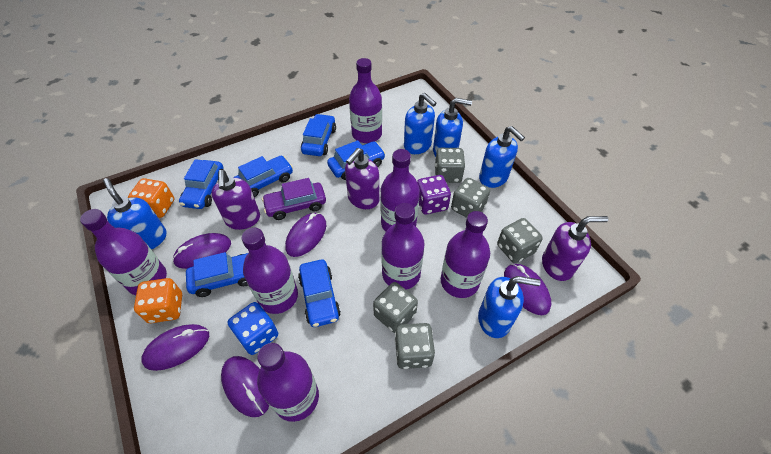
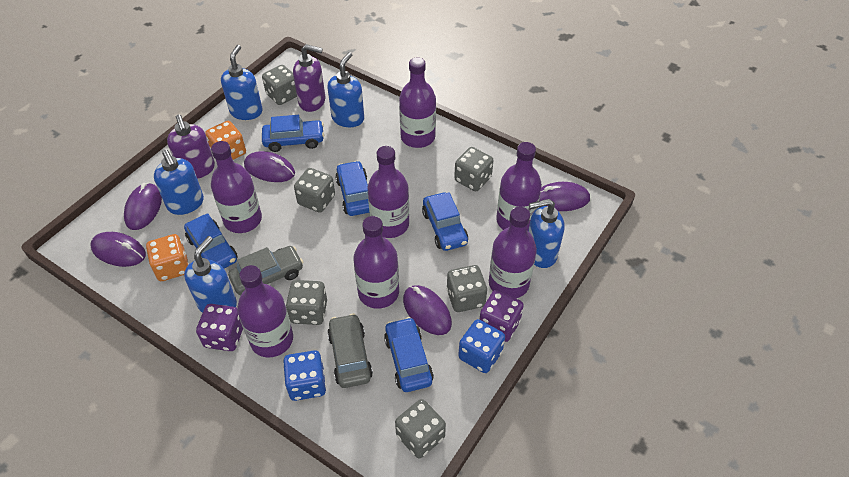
blue car: 6 -> 5
blue dice: 1 -> 2
grey car: 0 -> 2
grey dice: 5 -> 6
purple car: 1 -> 0
purple dice: 1 -> 2
purple soap dispenser: 3 -> 2

